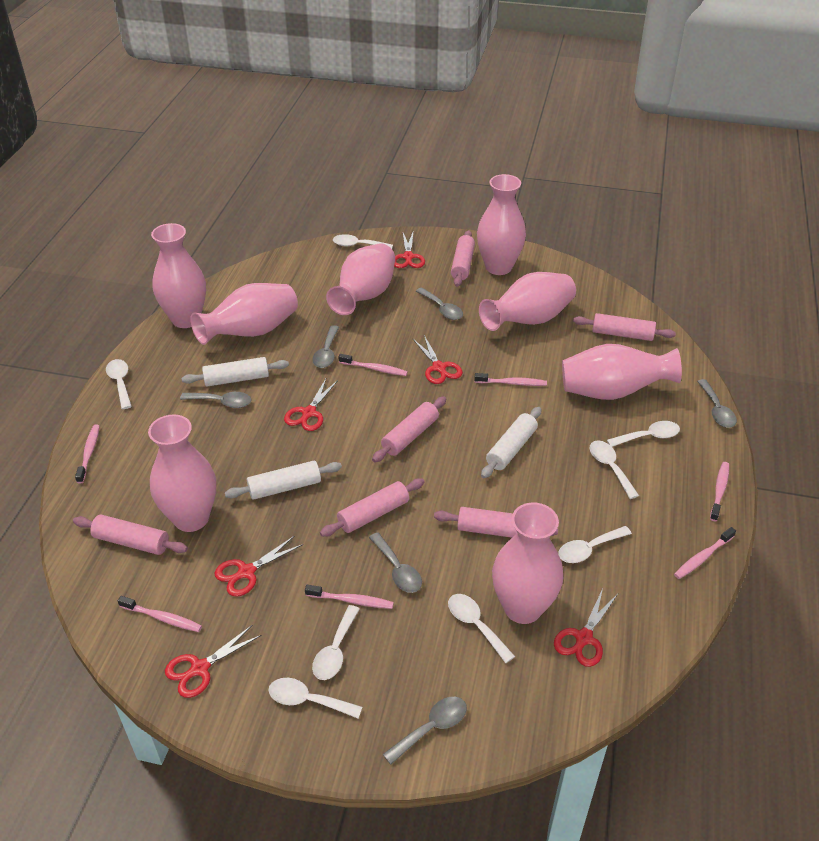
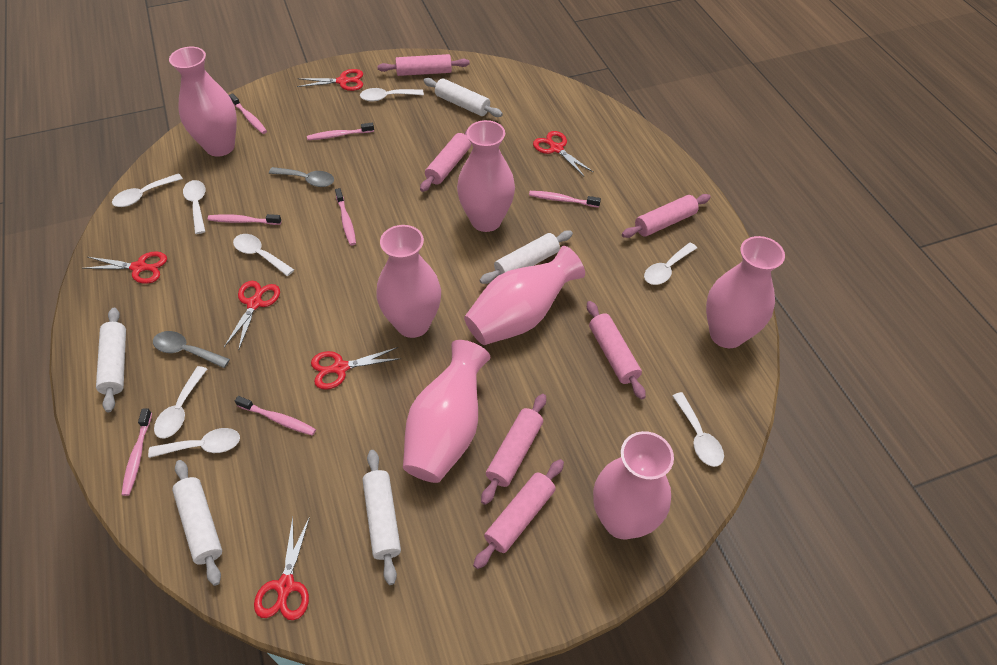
grey spoon: 6 -> 2
pink vase: 8 -> 7
white rolling pin: 3 -> 5

